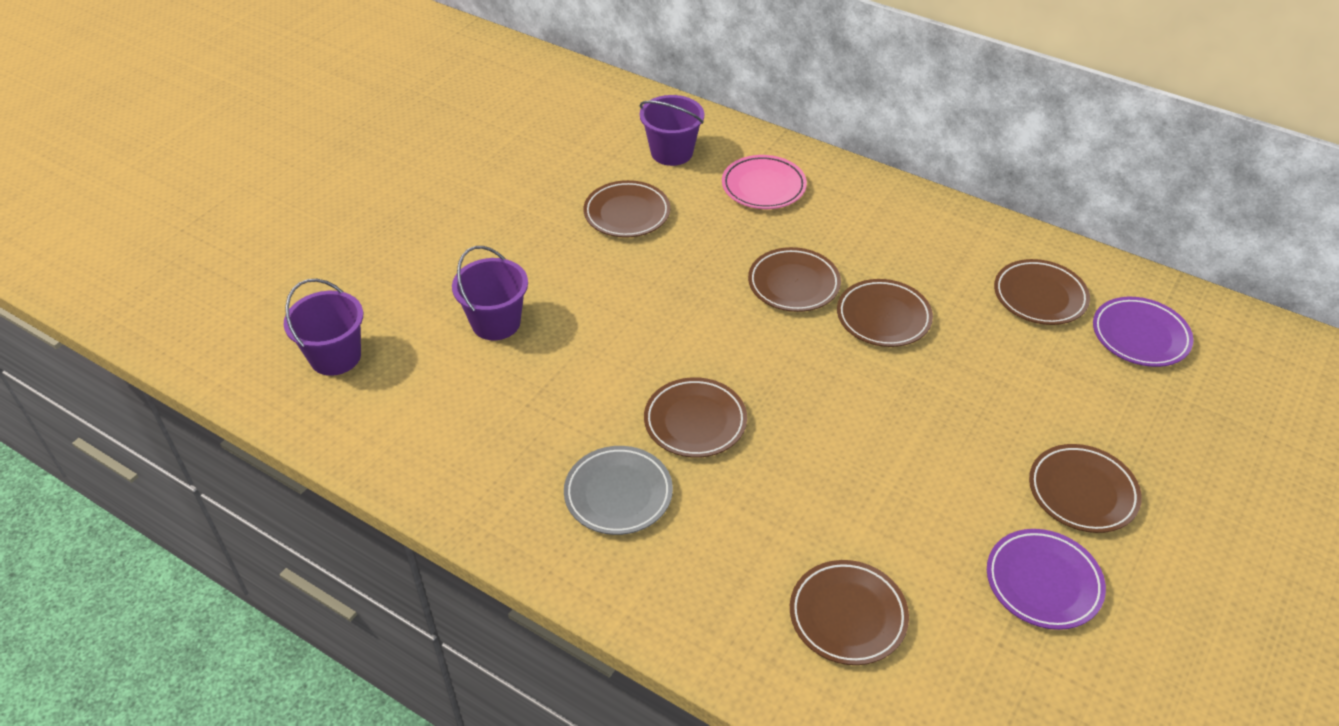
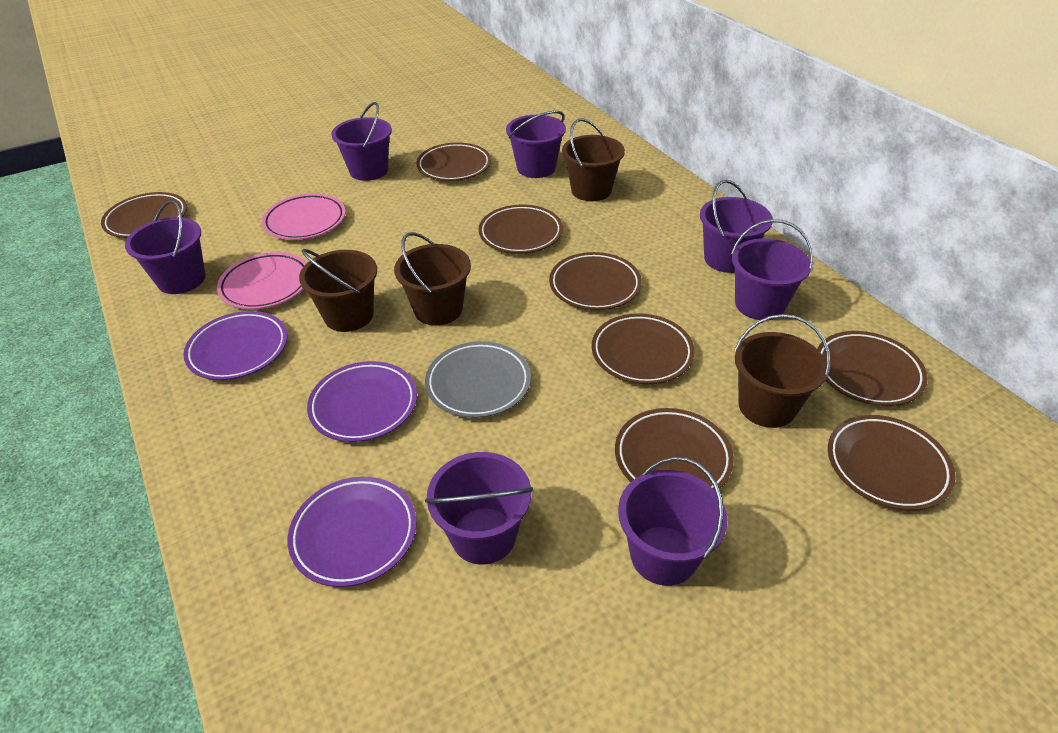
brown bucket: 0 -> 4
brown plate: 7 -> 8
pink plate: 1 -> 2
purple bucket: 3 -> 7
purple plate: 2 -> 3

